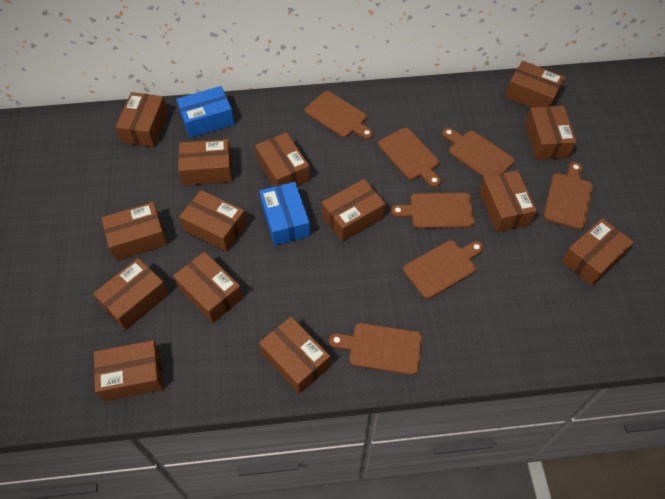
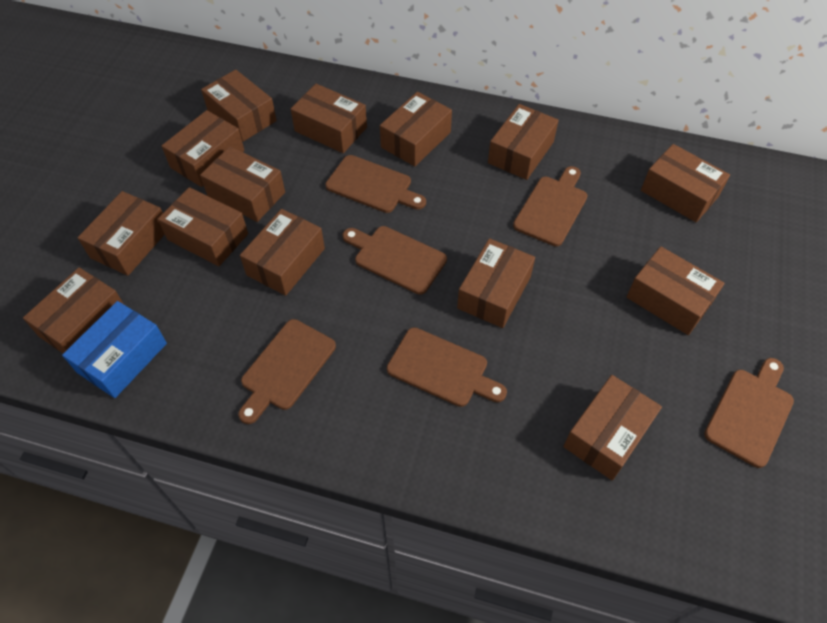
blue box: 2 -> 1
brown cutting board: 7 -> 6

